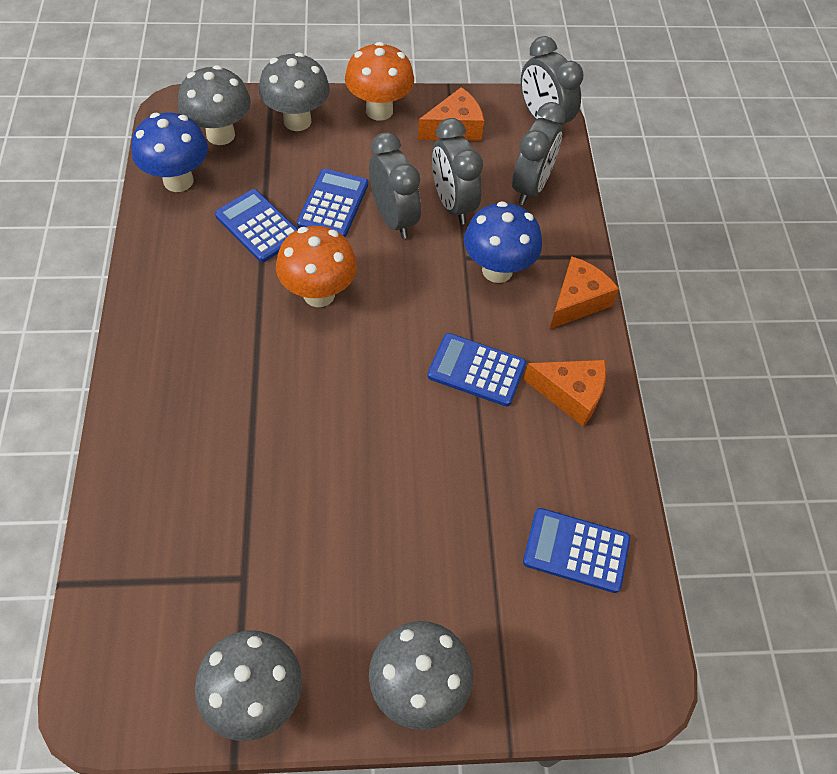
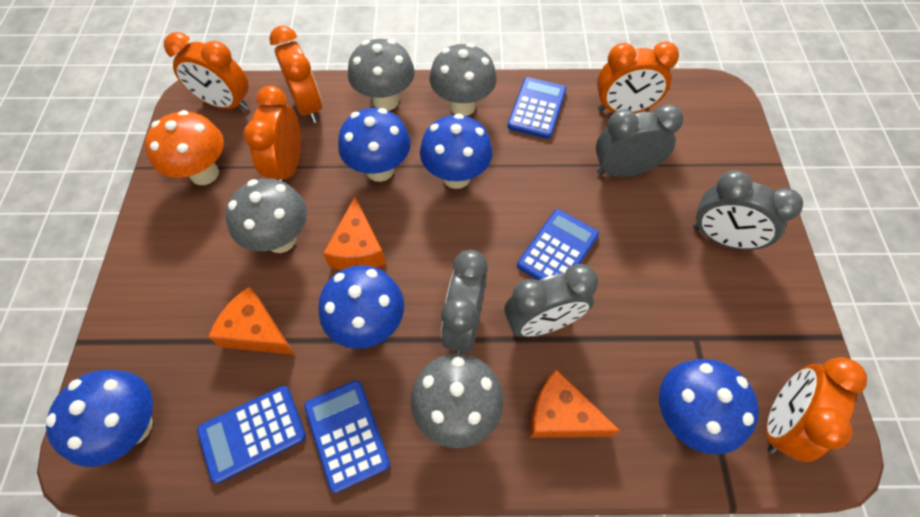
blue mushroom: 2 -> 5
orange clock: 0 -> 5
orange mushroom: 2 -> 1

